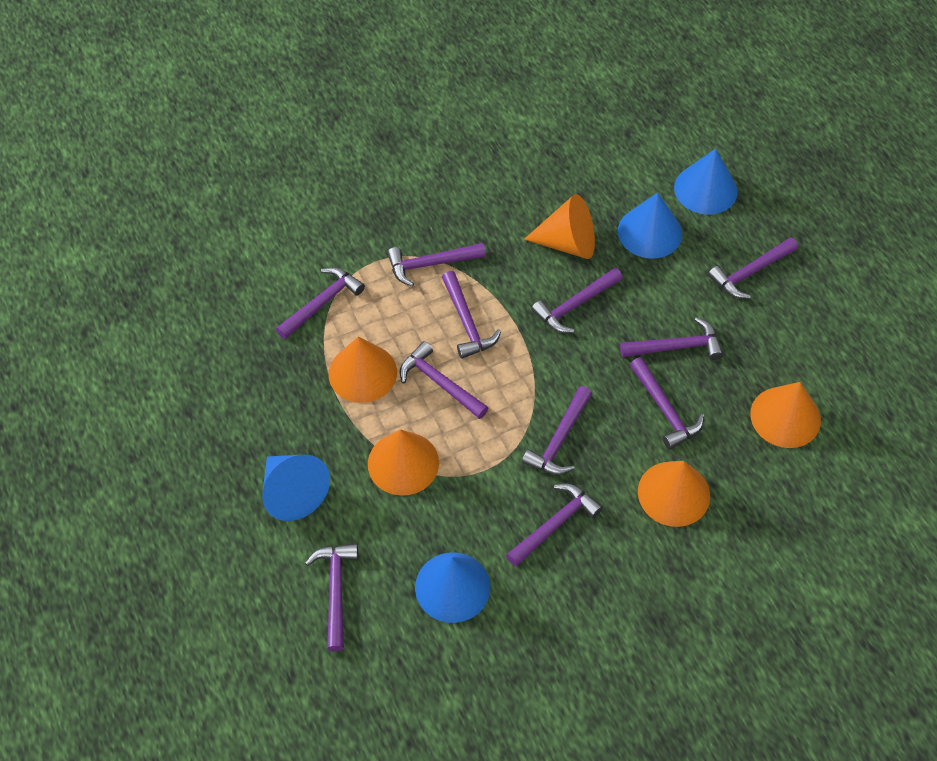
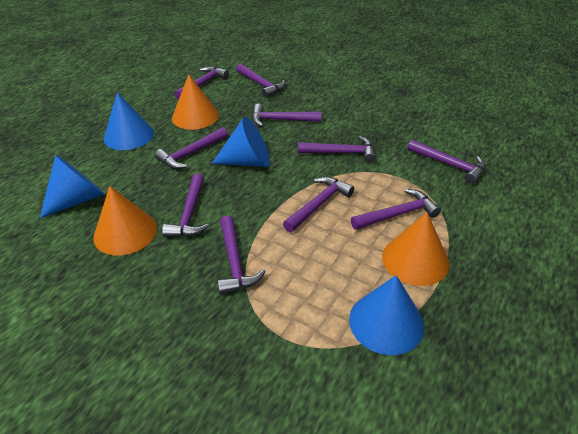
orange cone: 5 -> 3
purple hammer: 11 -> 10

